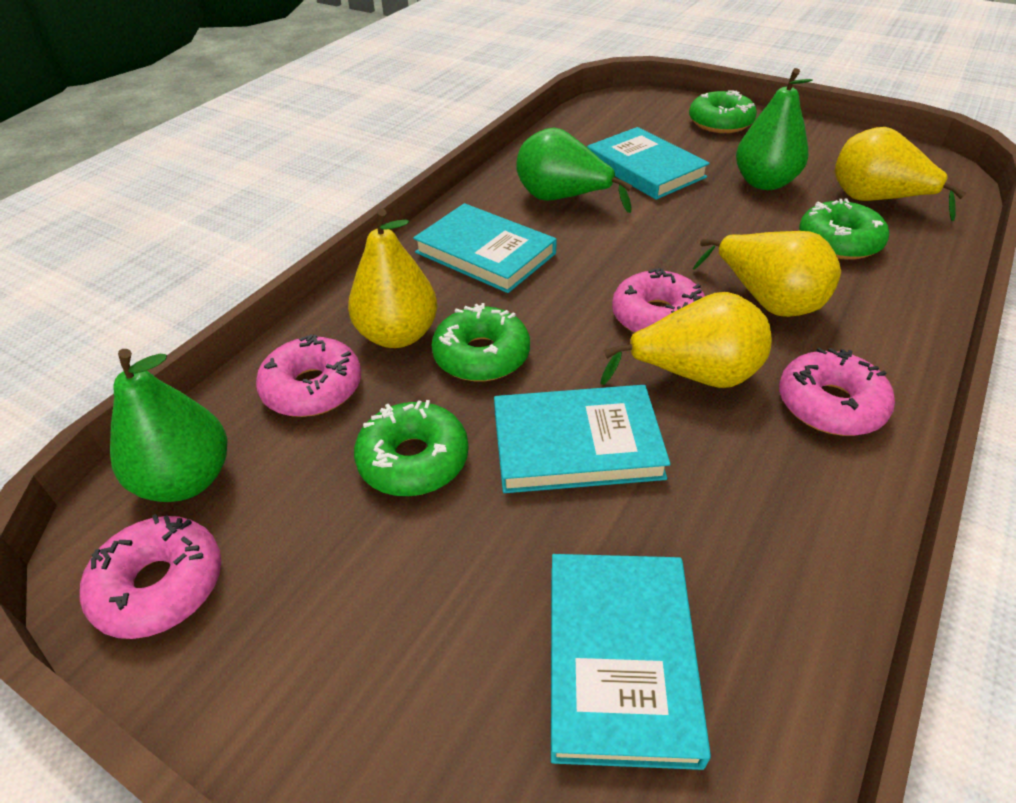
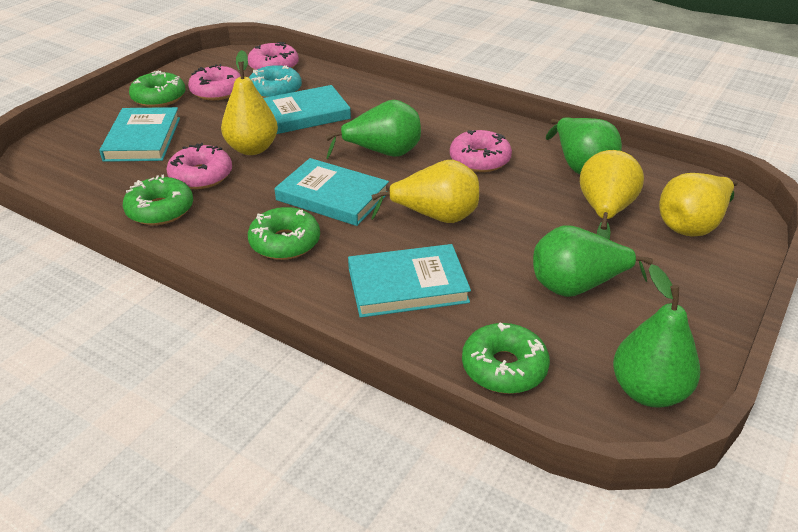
green pear: 3 -> 4
turquoise donut: 0 -> 1

